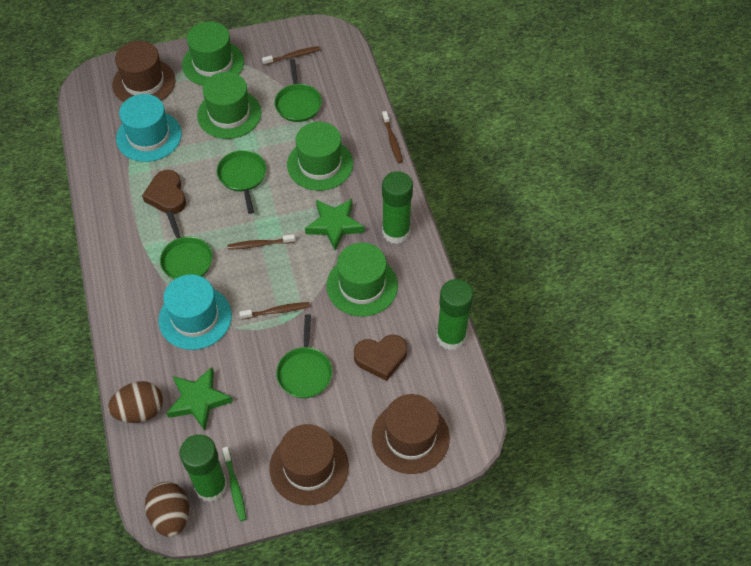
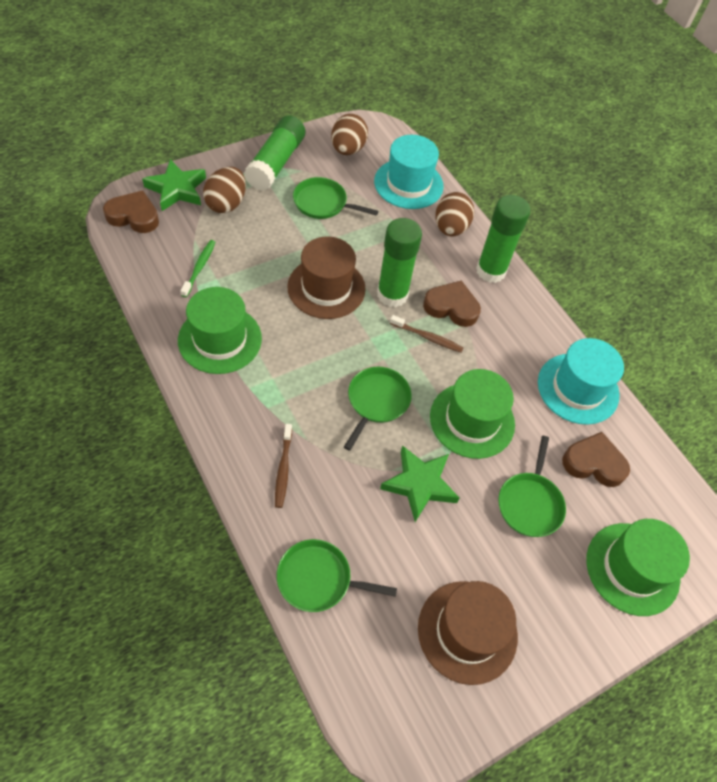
brown egg: 2 -> 3
brown hat: 3 -> 2
brown heart: 2 -> 3
brown toothbrush: 4 -> 2
green hat: 4 -> 3

